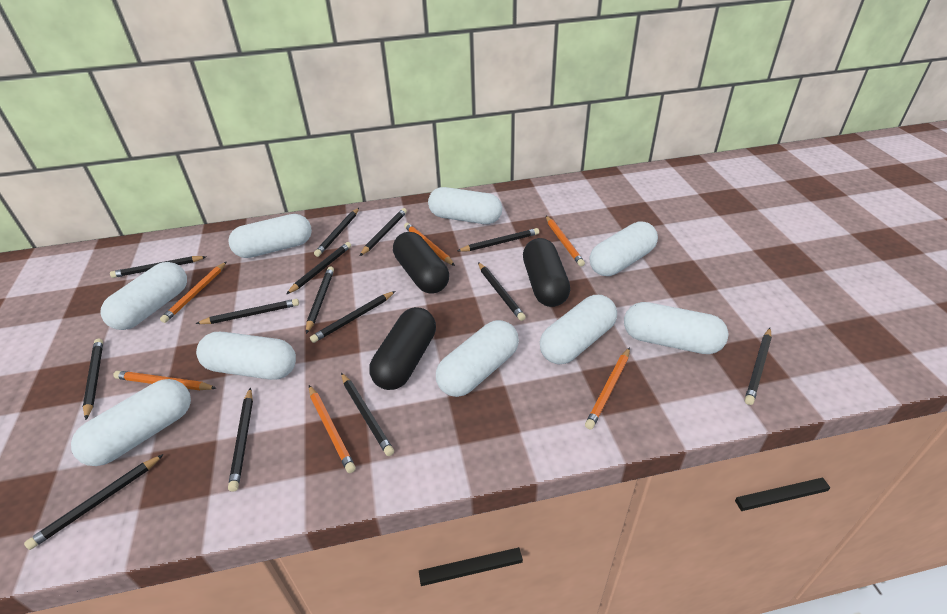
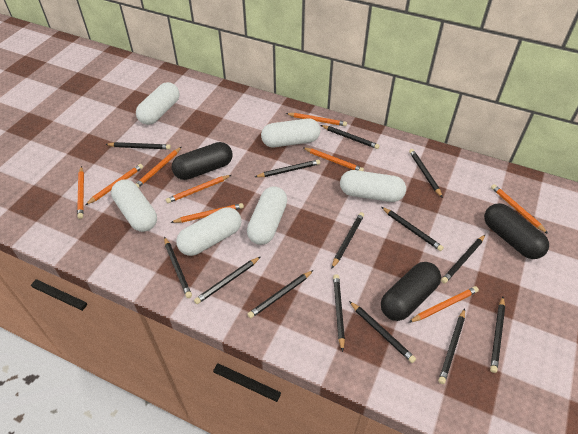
orange pencil: 6 -> 9
white capsule: 9 -> 6

